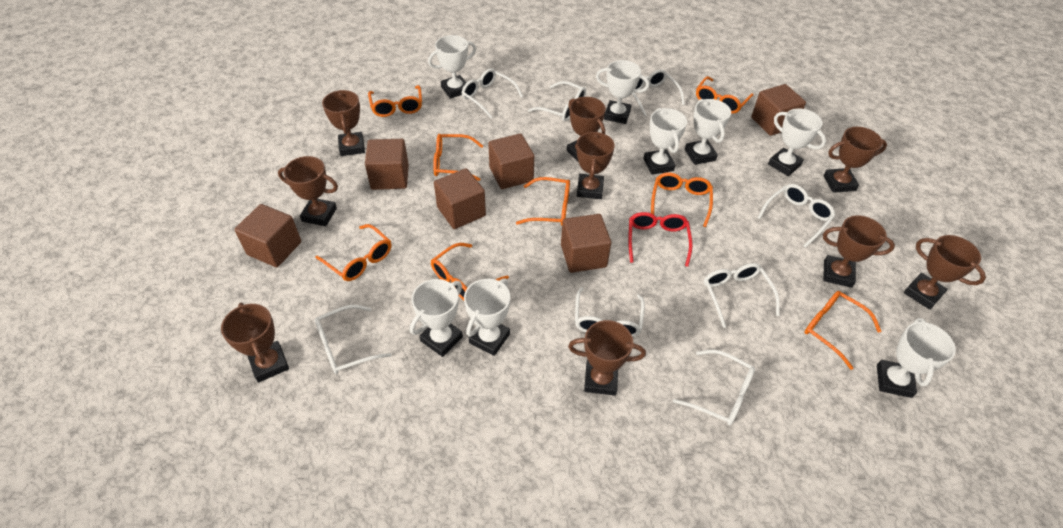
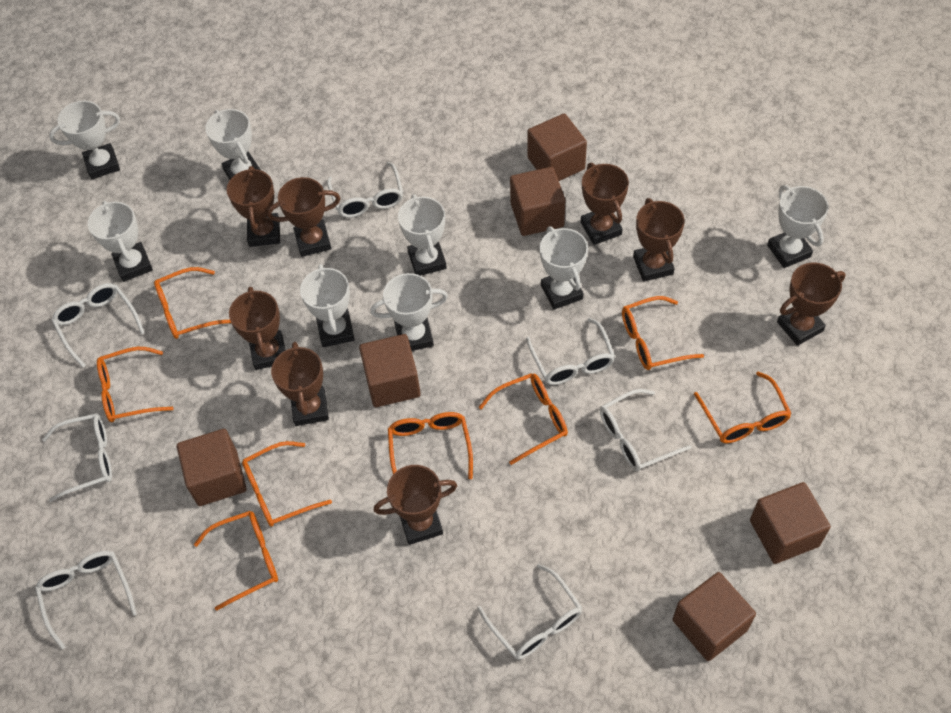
brown trophy: 9 -> 8
red glasses: 1 -> 0
white glasses: 8 -> 7

